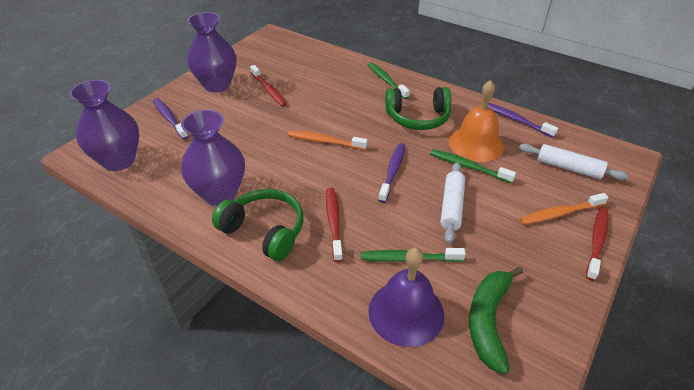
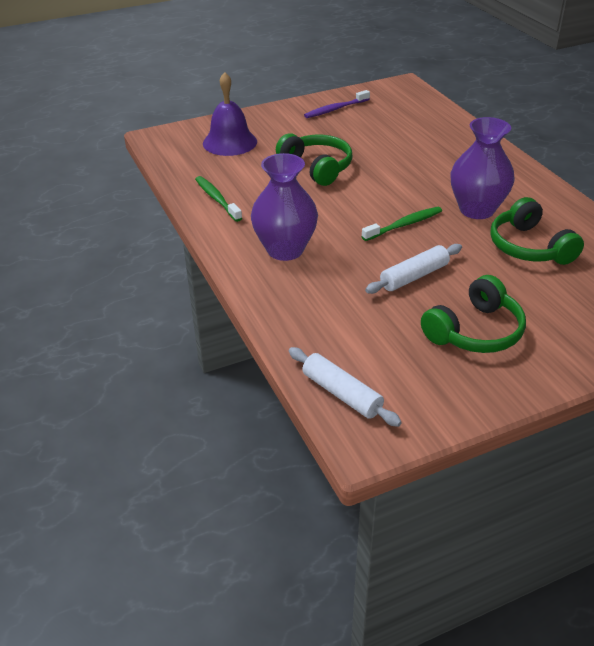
green banana: 1 -> 0
green headphones: 2 -> 3
green toothbrush: 3 -> 2
orange bell: 1 -> 0
orange toothbrush: 2 -> 0
purple toothbrush: 3 -> 1
purple vase: 3 -> 2
red toothbrush: 3 -> 0

